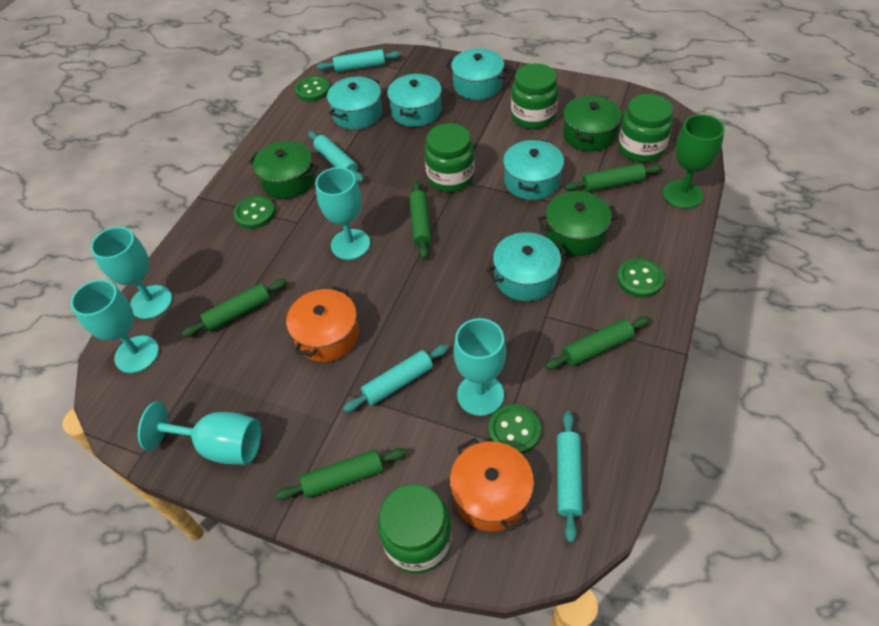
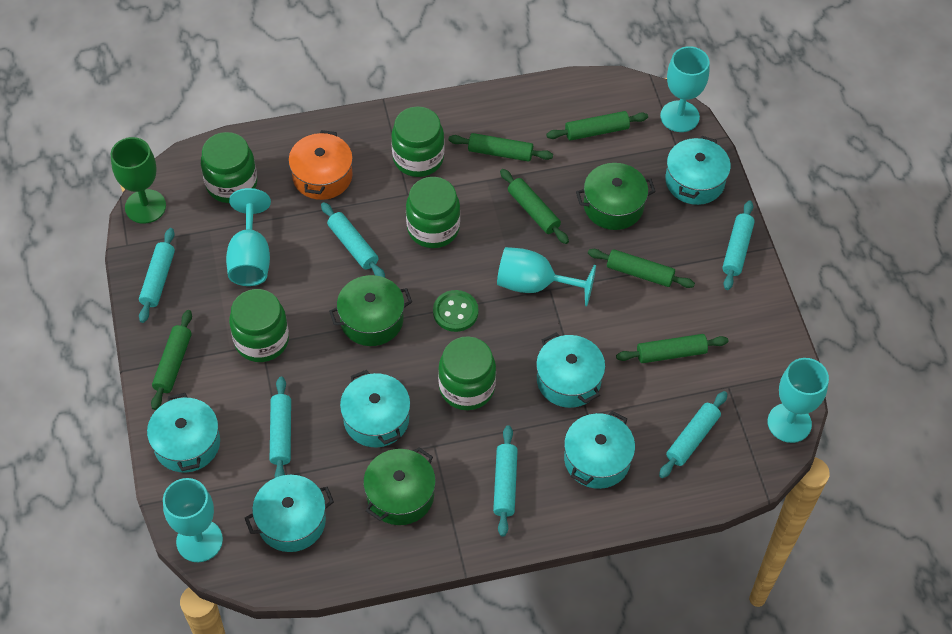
green button: 4 -> 1
green jar: 4 -> 5
green rolling pin: 5 -> 6
orange pot: 2 -> 1
turquoise pot: 5 -> 6
turquoise rolling pin: 4 -> 6

